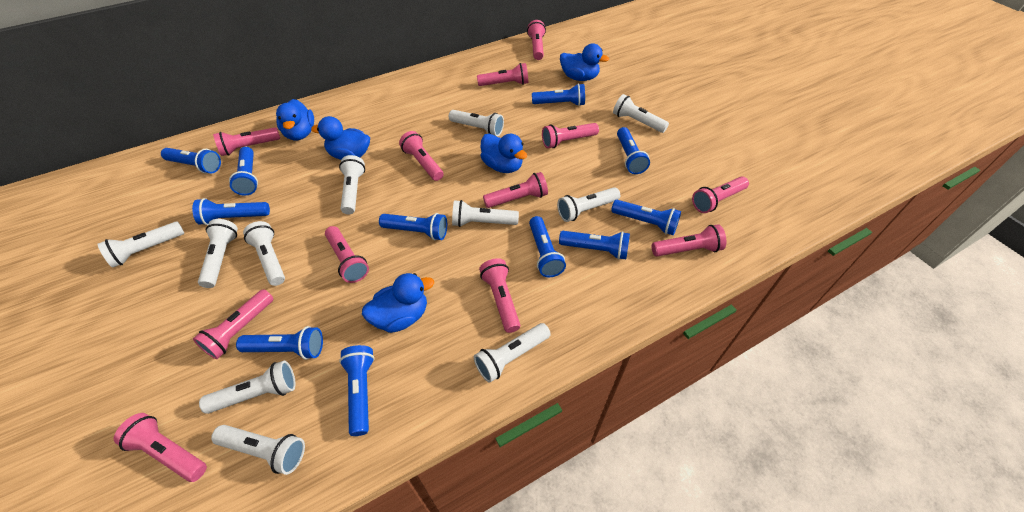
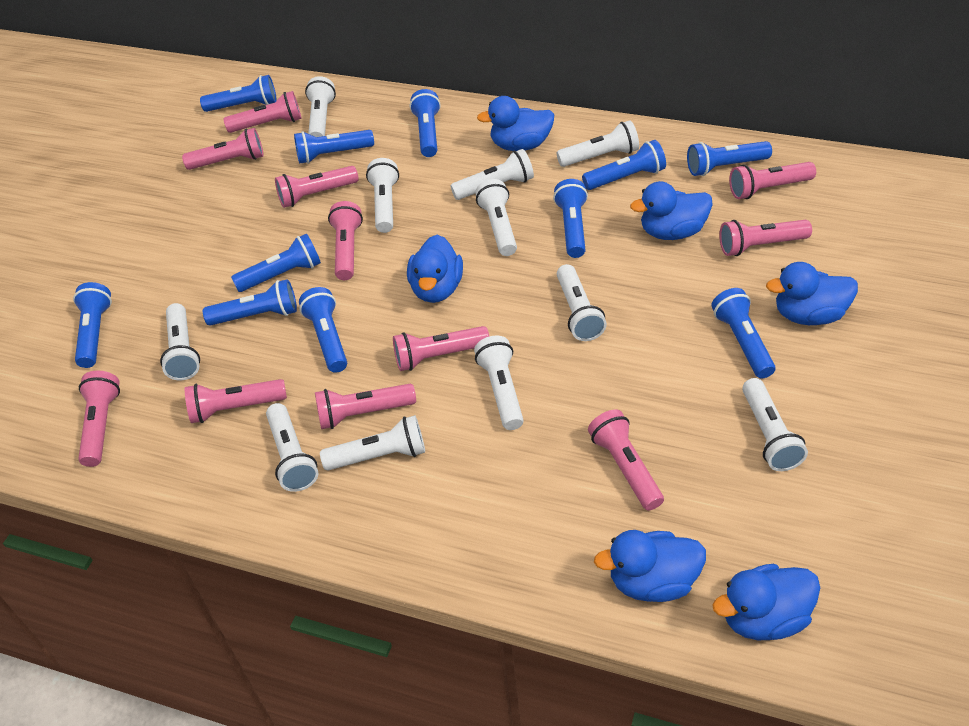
blue duck: 5 -> 6
pink flashlight: 12 -> 11

